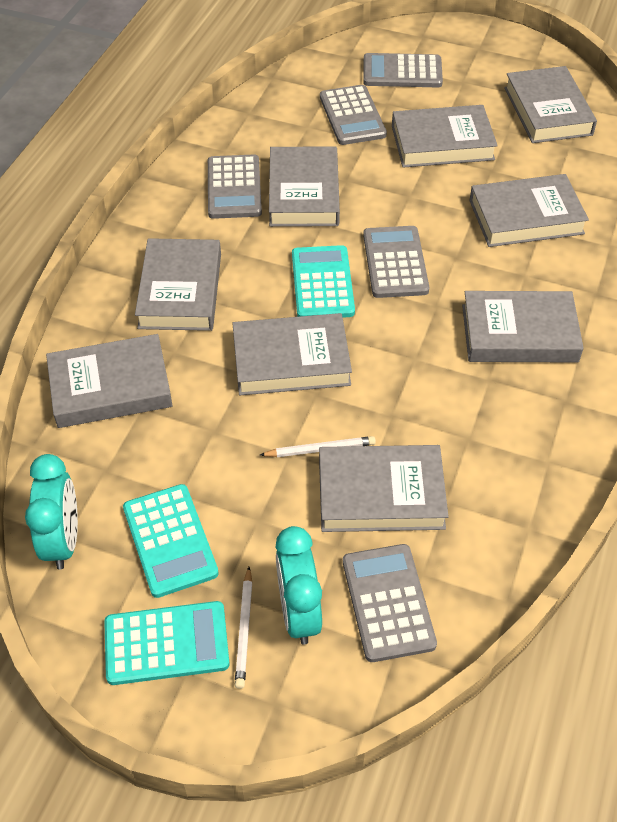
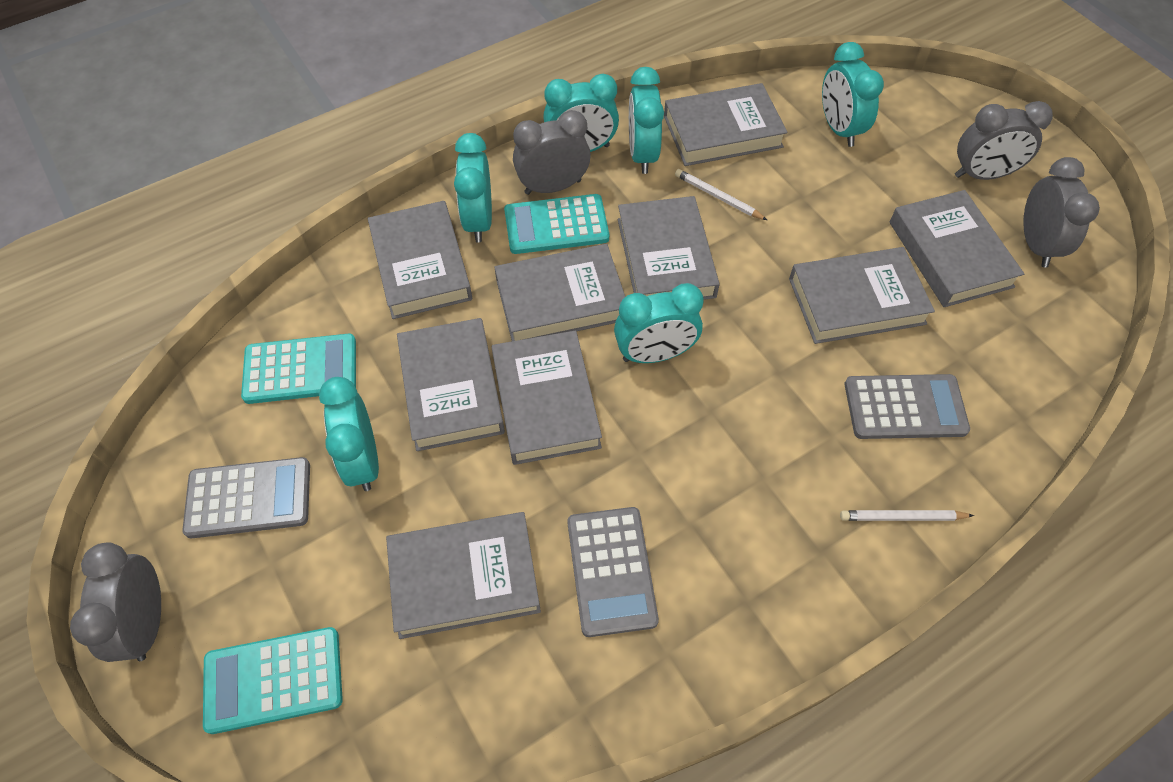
grey calculator: 5 -> 3
grey clock: 0 -> 4
turquoise clock: 2 -> 6

